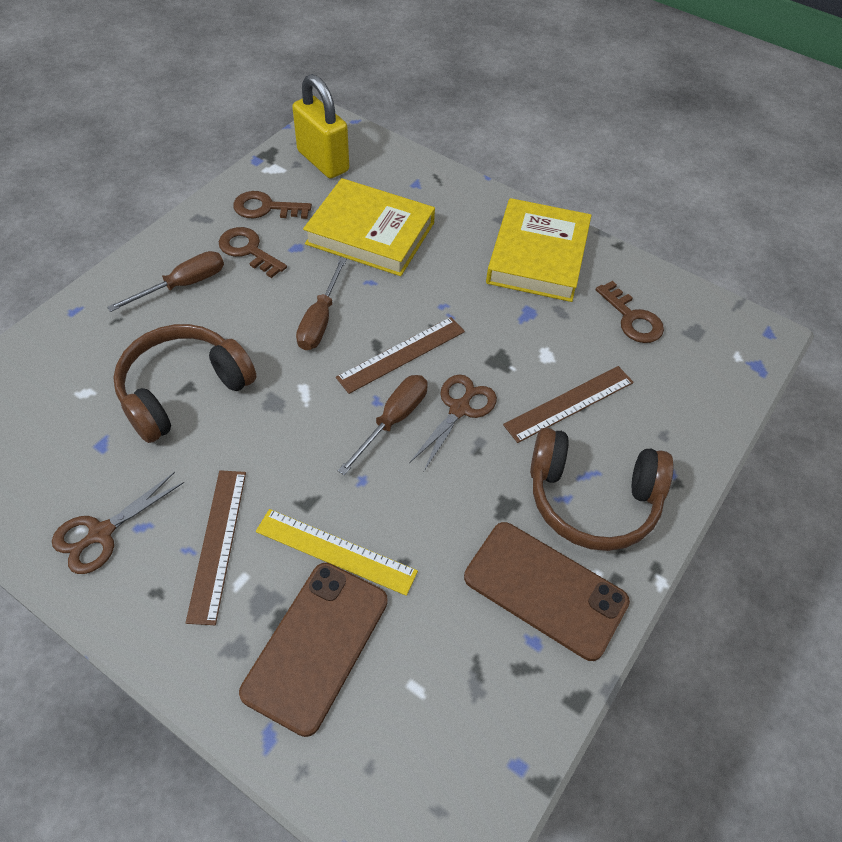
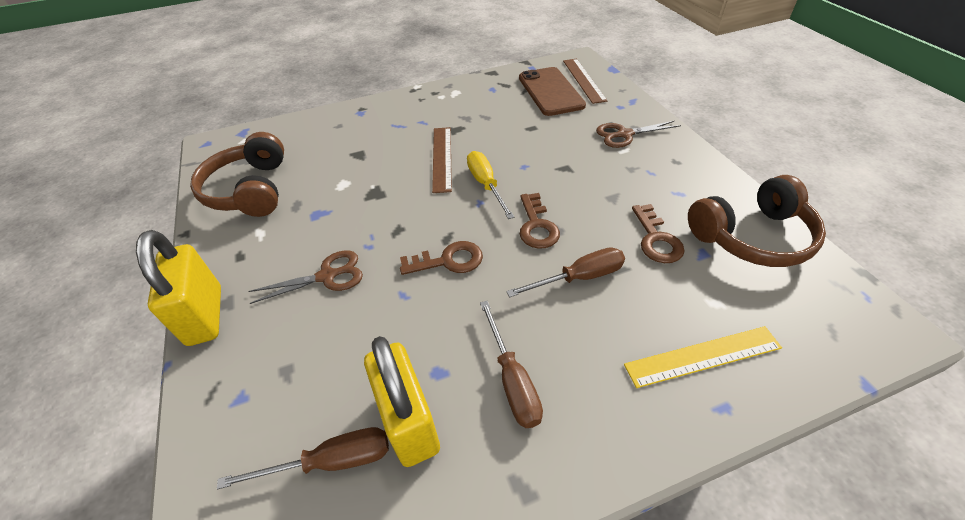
brown phone: 2 -> 1
brown ruler: 3 -> 2
yellow book: 2 -> 0
yellow padlock: 1 -> 2
yellow screwdriver: 0 -> 1

